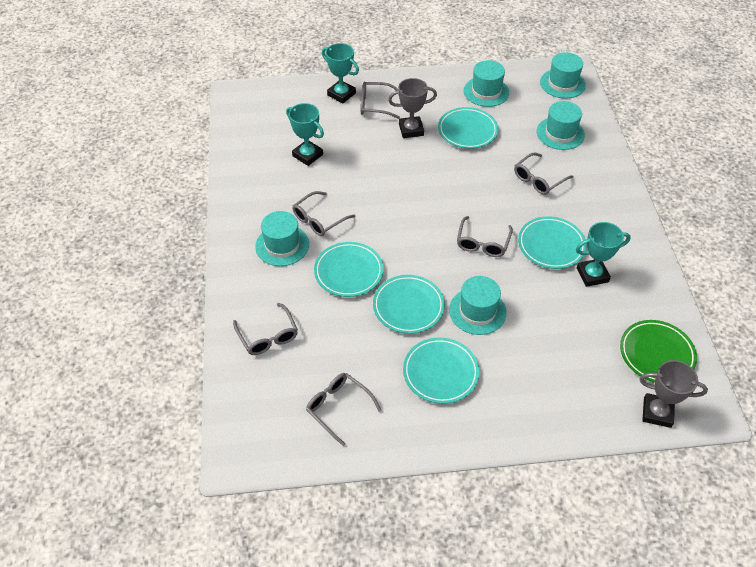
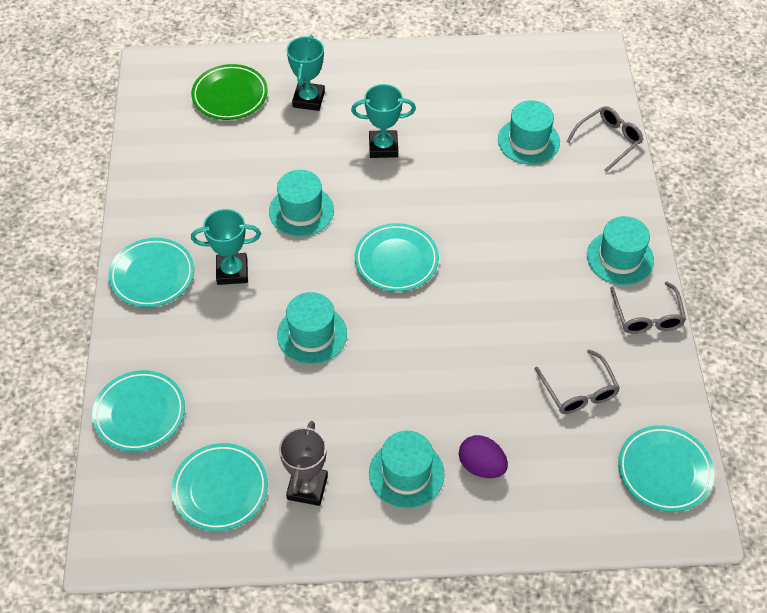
grey glasses: 6 -> 3
grey trophy: 2 -> 1
purple egg: 0 -> 1

